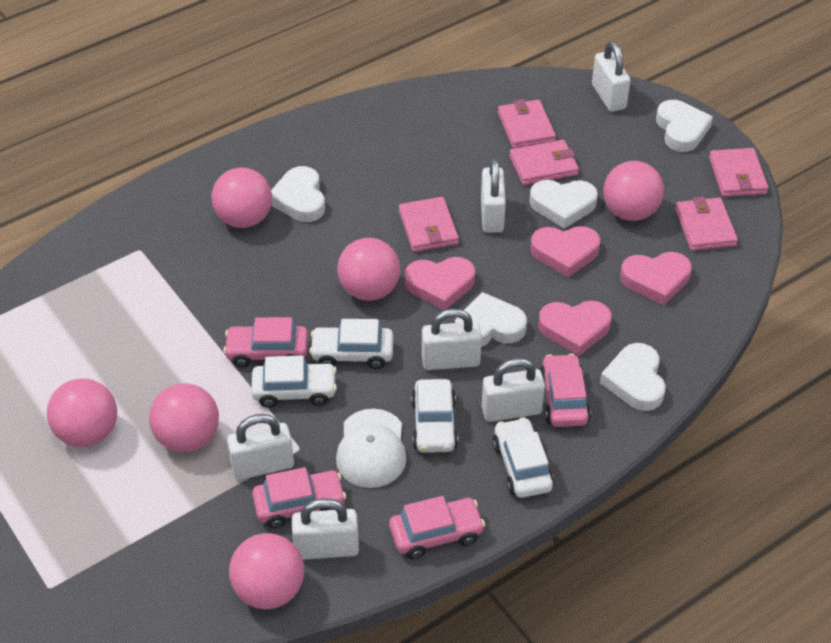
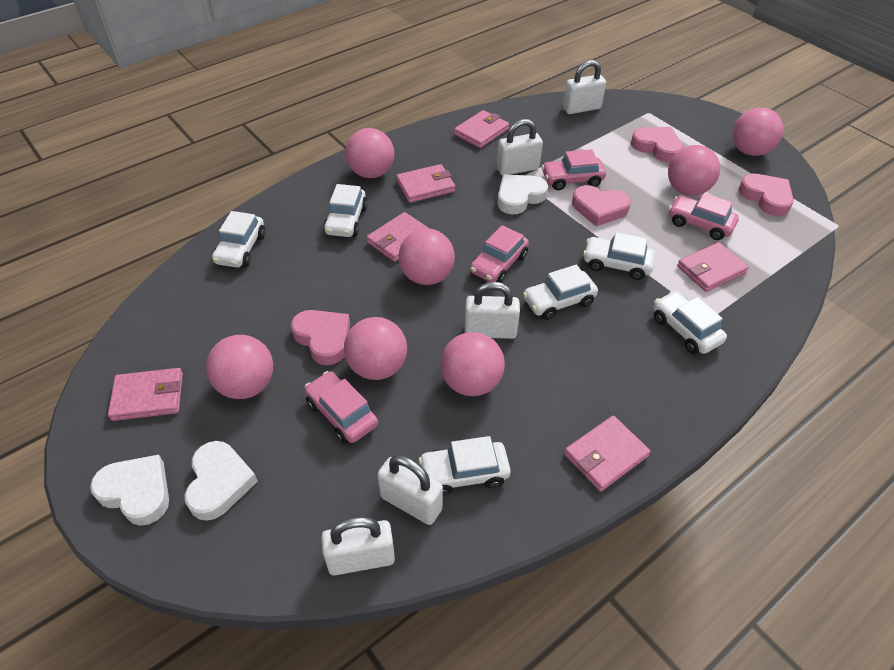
pink ball: 6 -> 7
pink wallet: 5 -> 6
white cap: 1 -> 0
white car: 4 -> 6
white heart: 5 -> 3
white padlock: 6 -> 5

